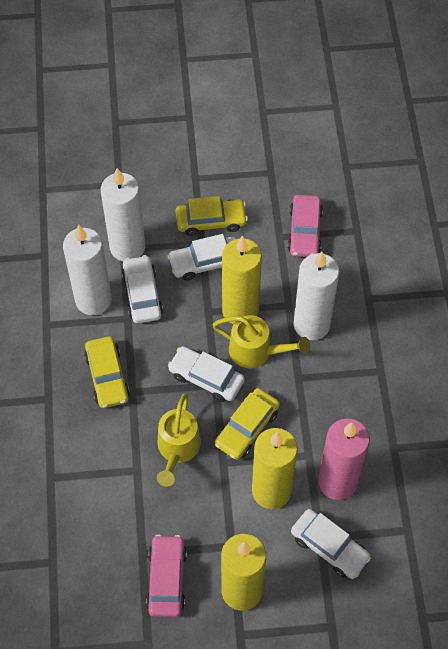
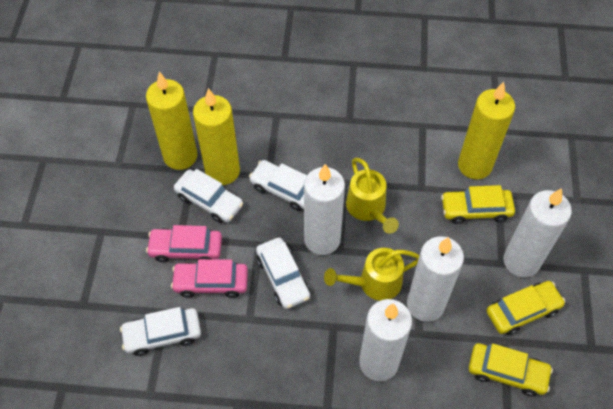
pink candle: 1 -> 0
white candle: 3 -> 4

